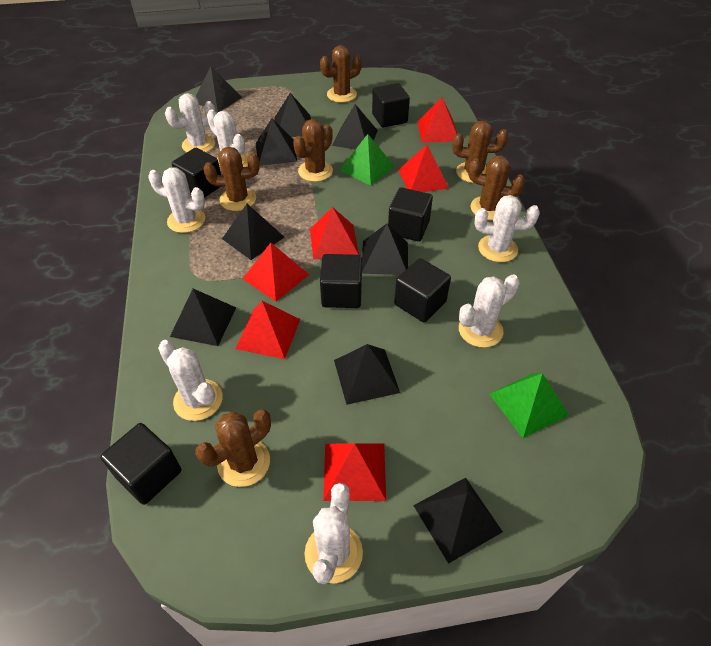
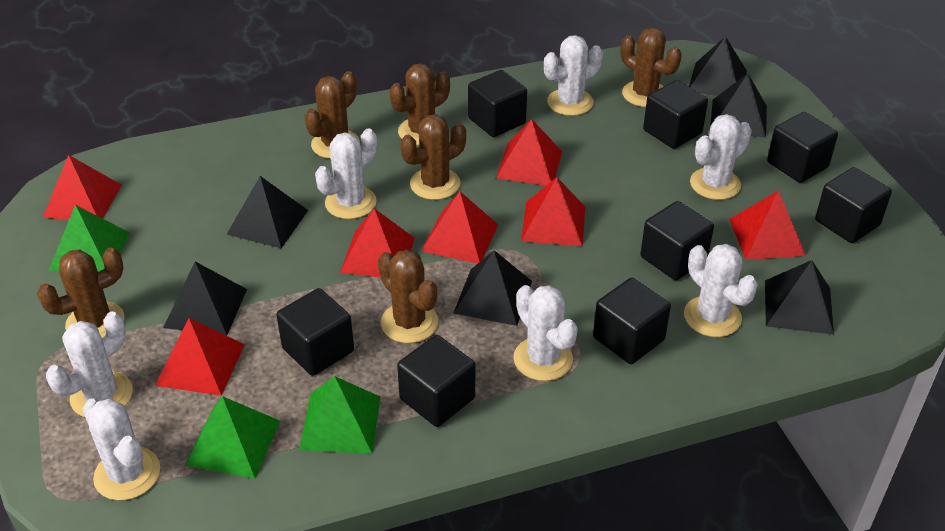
black cube: 6 -> 8
black pyramid: 9 -> 6
green pyramid: 2 -> 3
red pyramid: 6 -> 7

